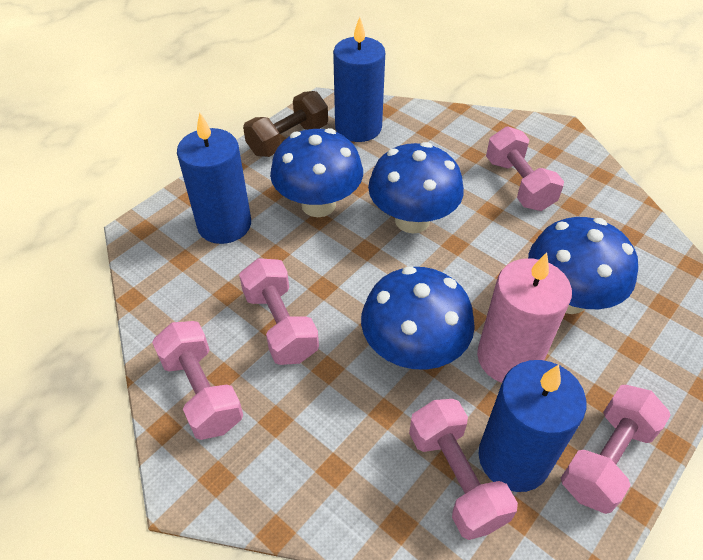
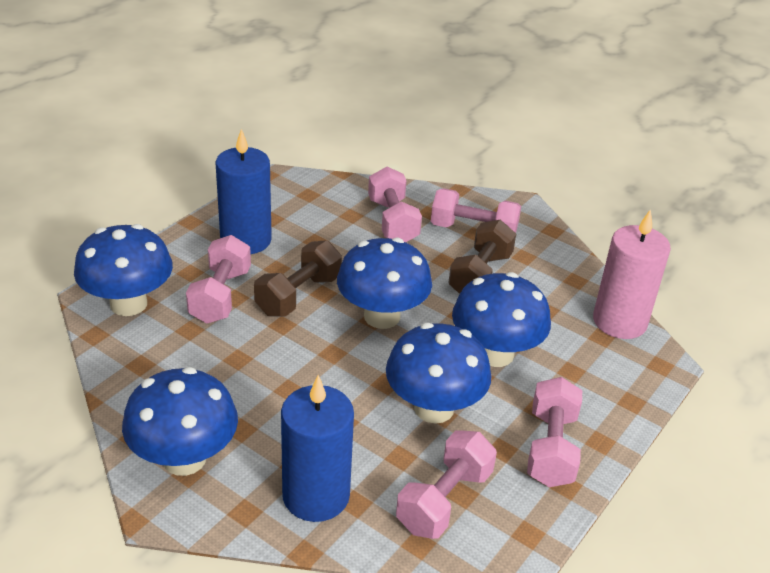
blue candle: 3 -> 2
blue mushroom: 4 -> 5
brown dumbbell: 1 -> 2

